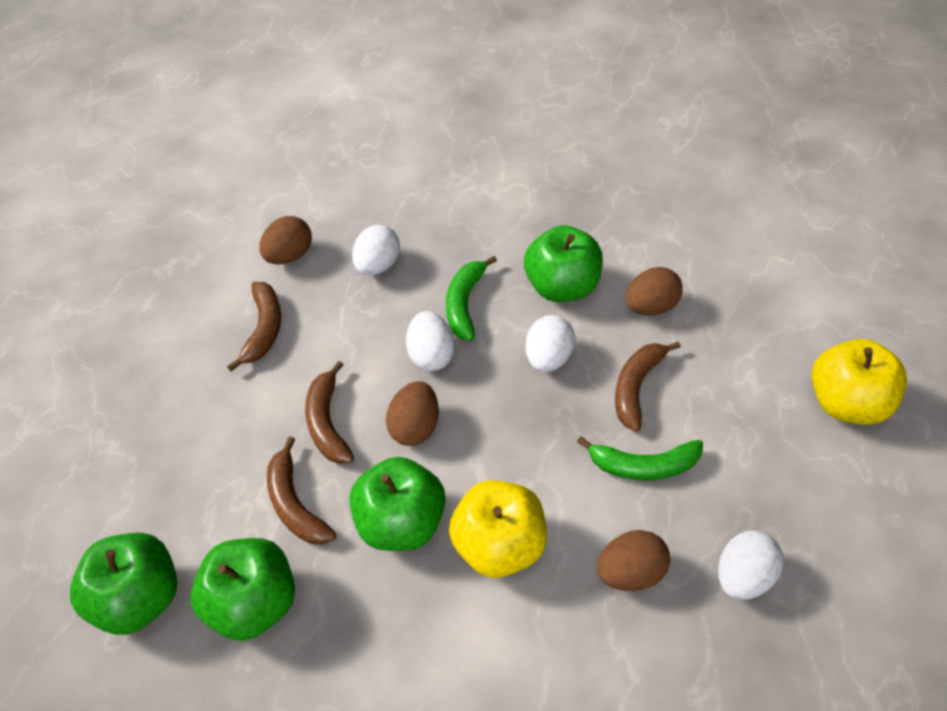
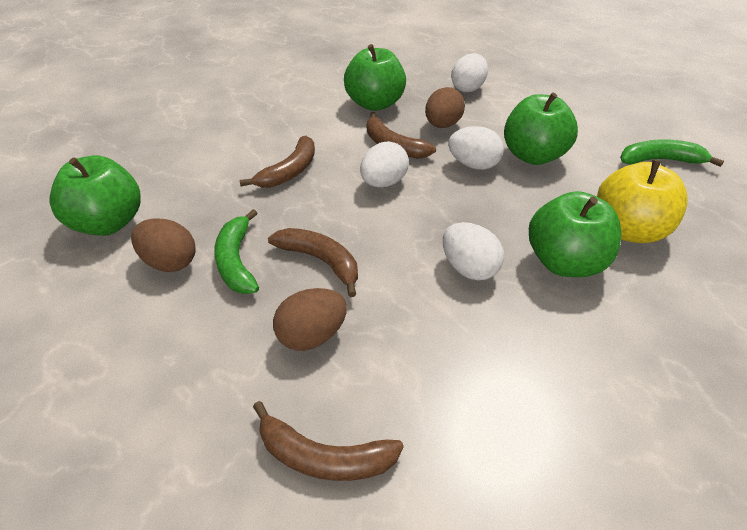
brown egg: 4 -> 3
yellow apple: 2 -> 1

